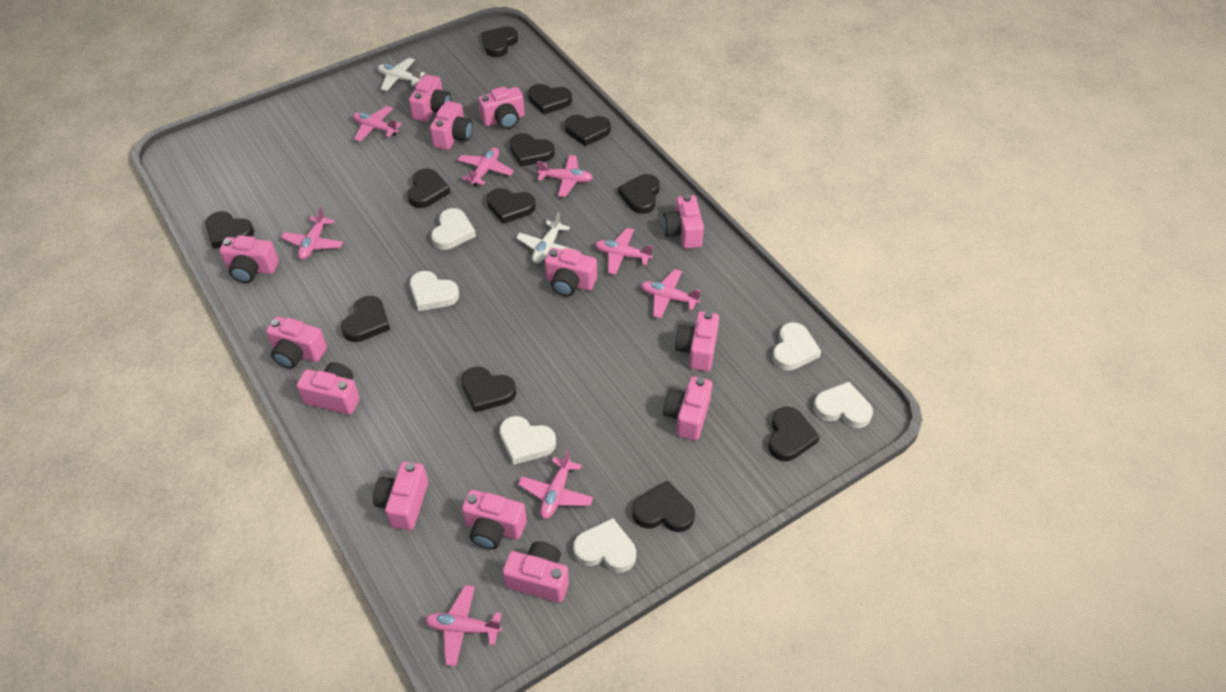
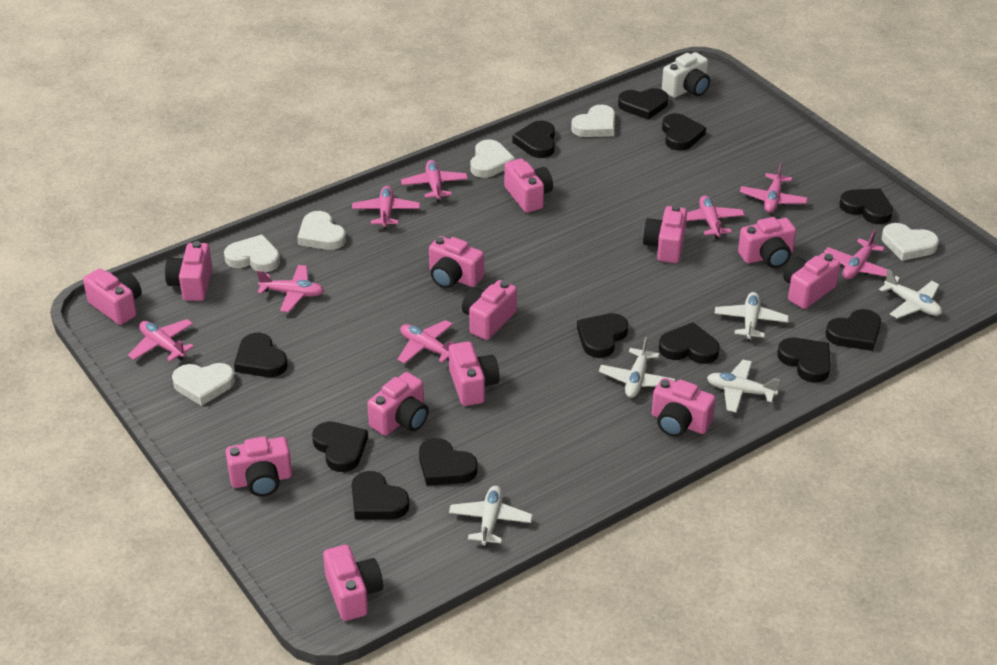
white camera: 0 -> 1
white plane: 2 -> 5

